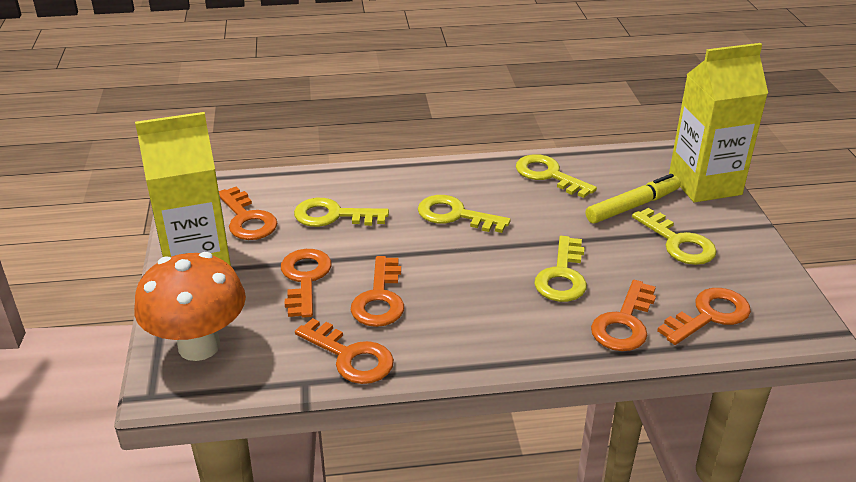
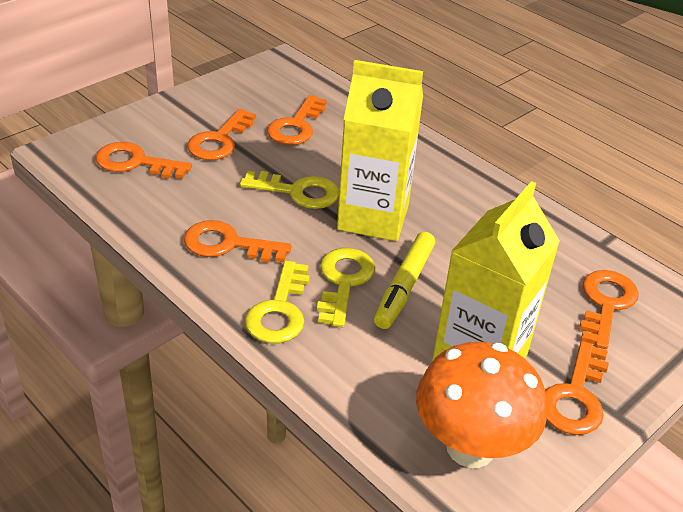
yellow key: 5 -> 3

